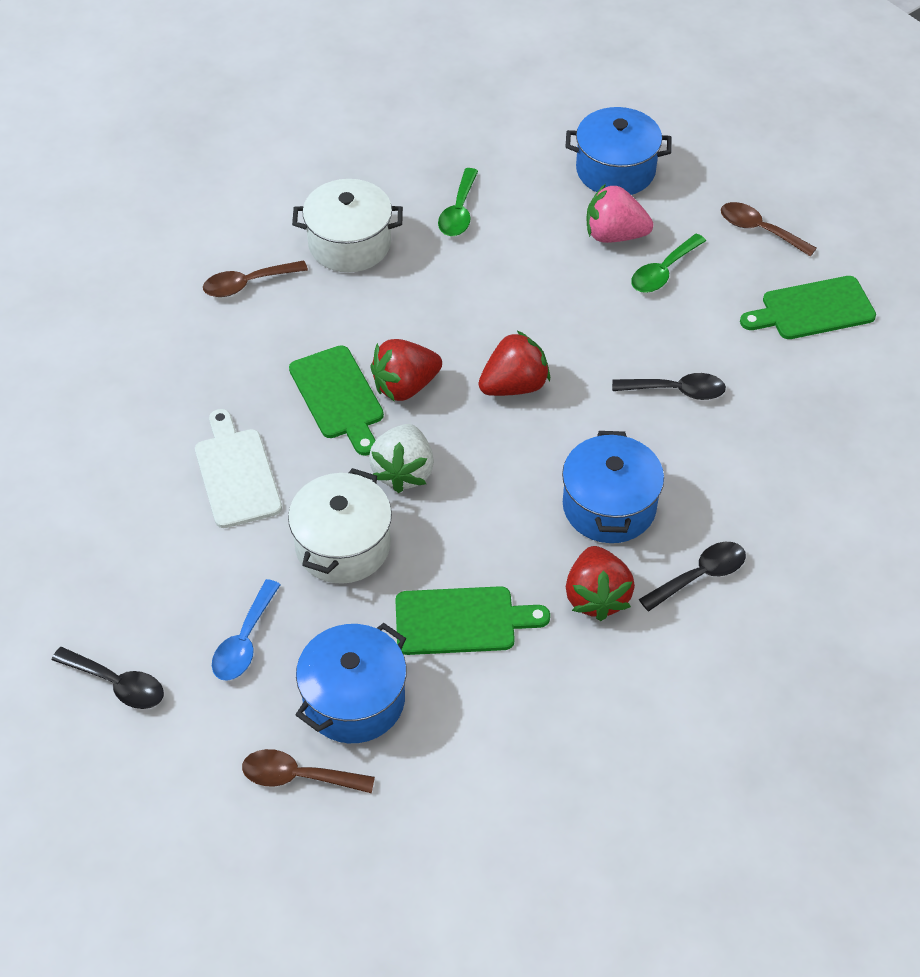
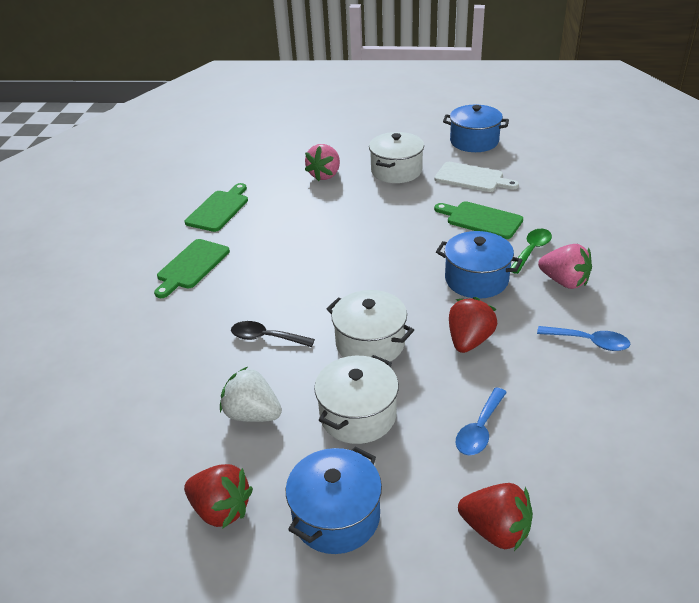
black spoon: 3 -> 1
blue spoon: 1 -> 2
brown spoon: 3 -> 0
green spoon: 2 -> 1
pink strawberry: 1 -> 2
white pot: 2 -> 3

